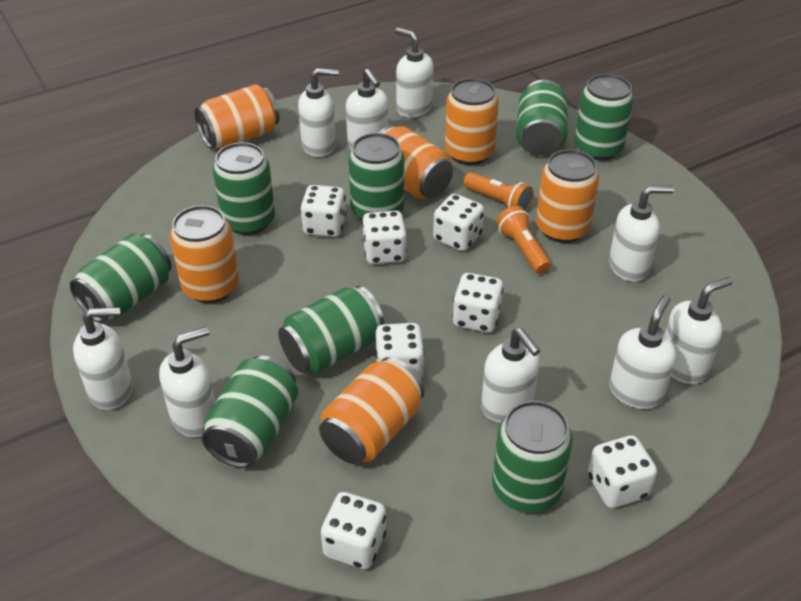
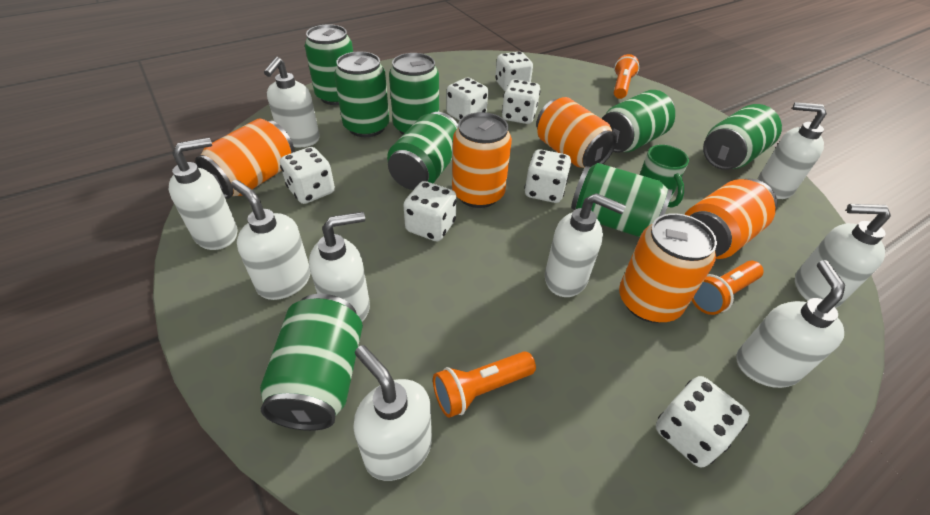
green mug: 0 -> 1
orange can: 6 -> 5
orange flashlight: 2 -> 3

